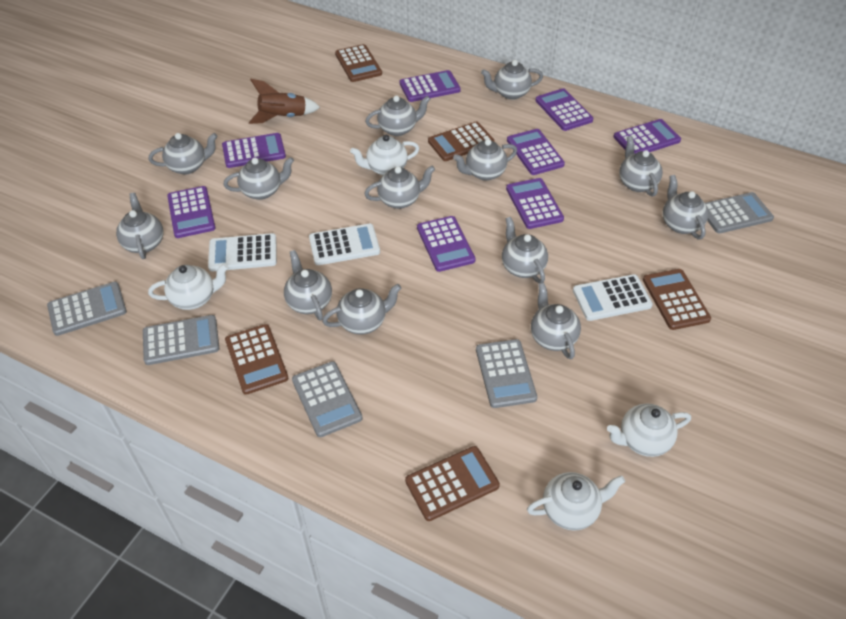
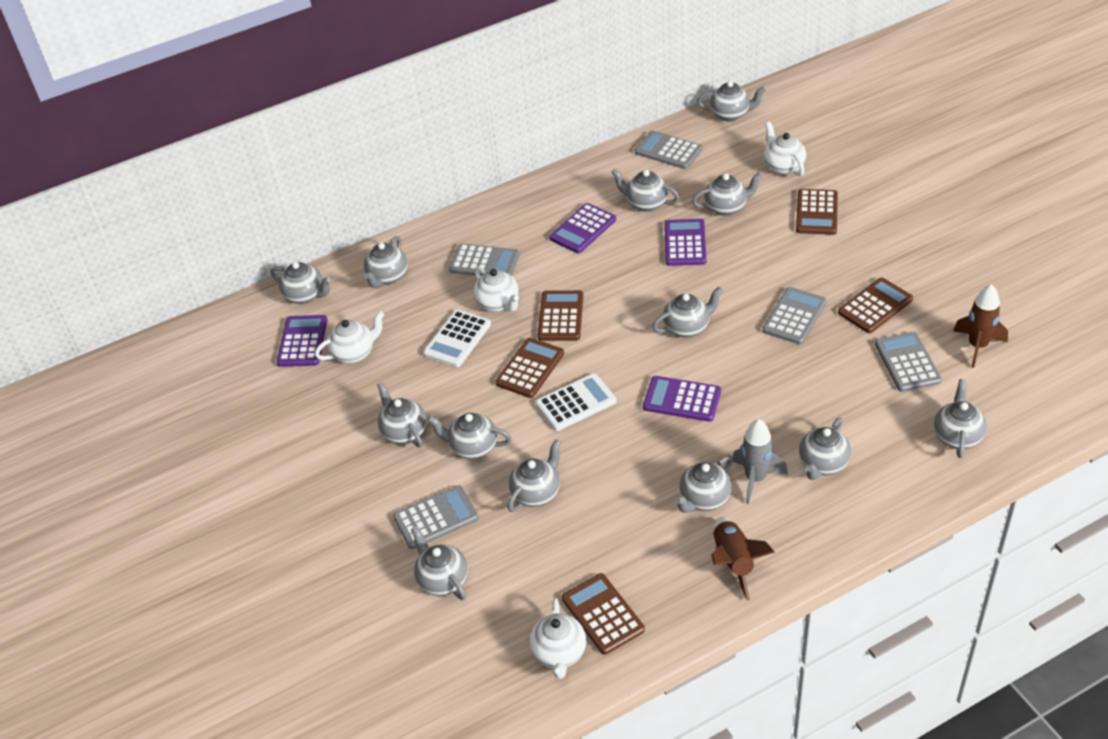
brown rocket: 1 -> 2
grey rocket: 0 -> 1
purple calculator: 8 -> 4
white calculator: 3 -> 2

